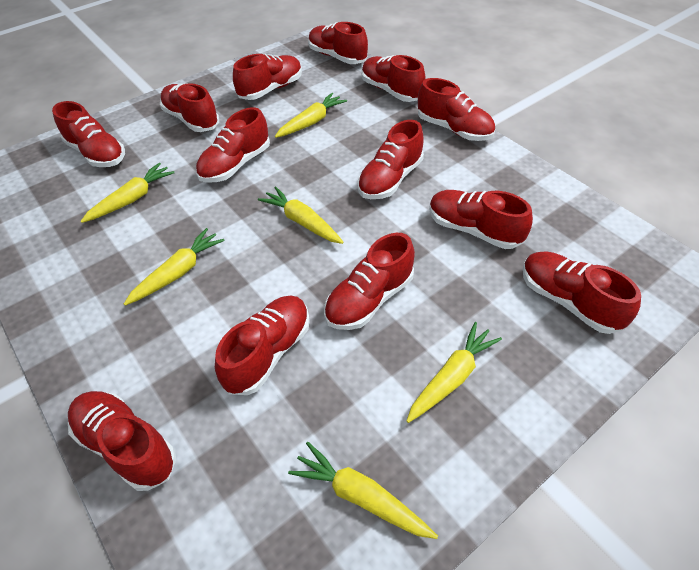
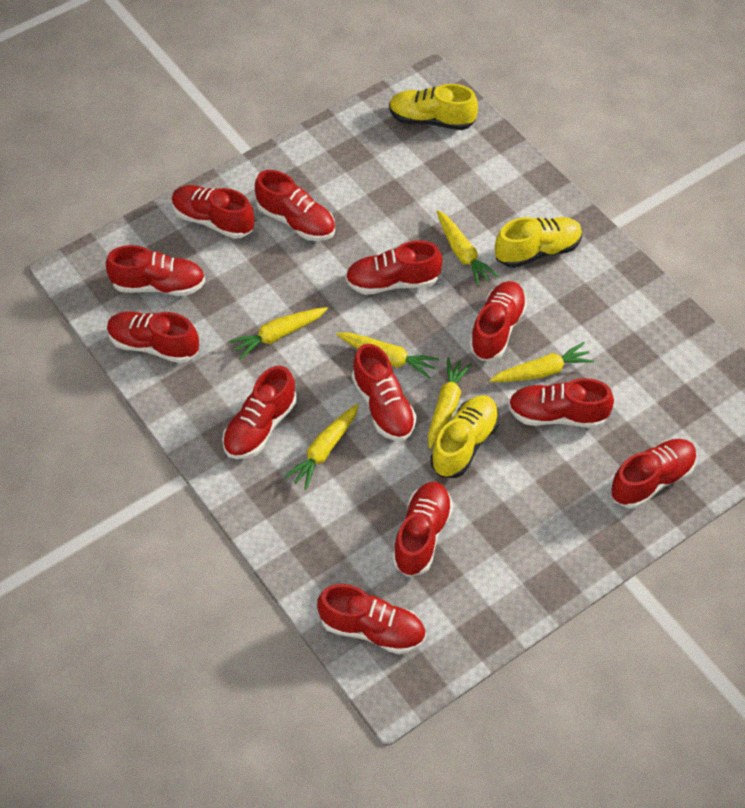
red shoe: 13 -> 12
yellow shoe: 0 -> 3

